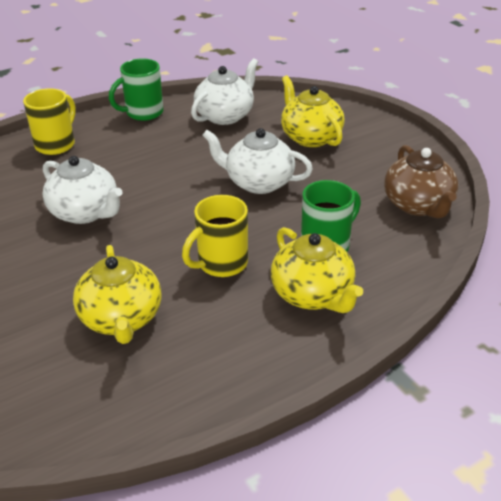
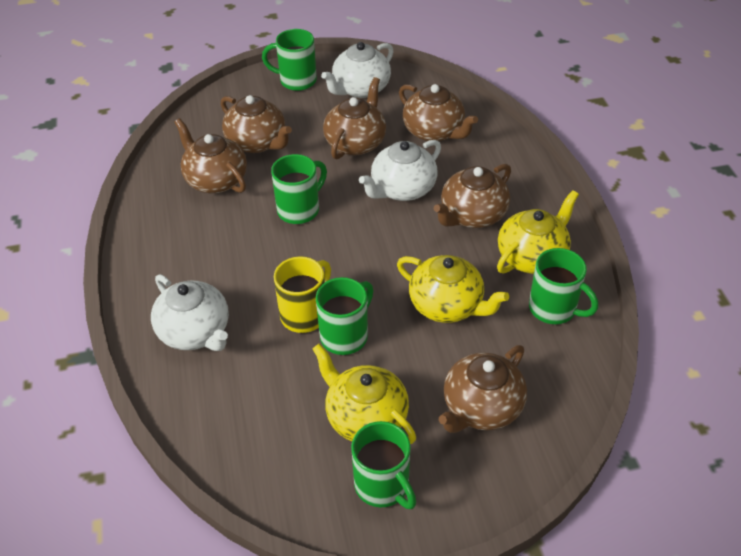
brown teapot: 1 -> 6
green mug: 2 -> 5
yellow mug: 2 -> 1

